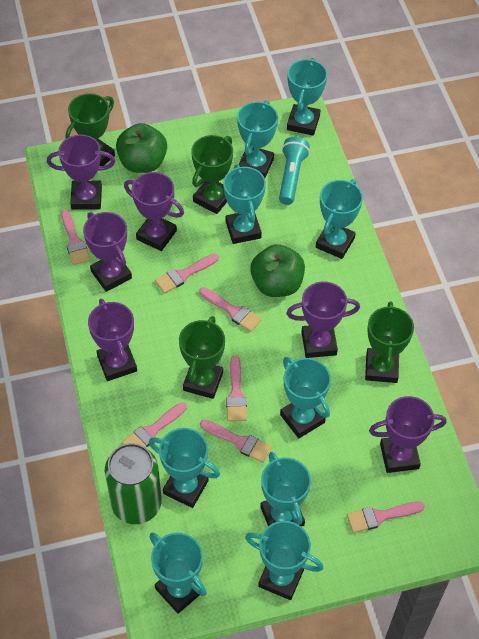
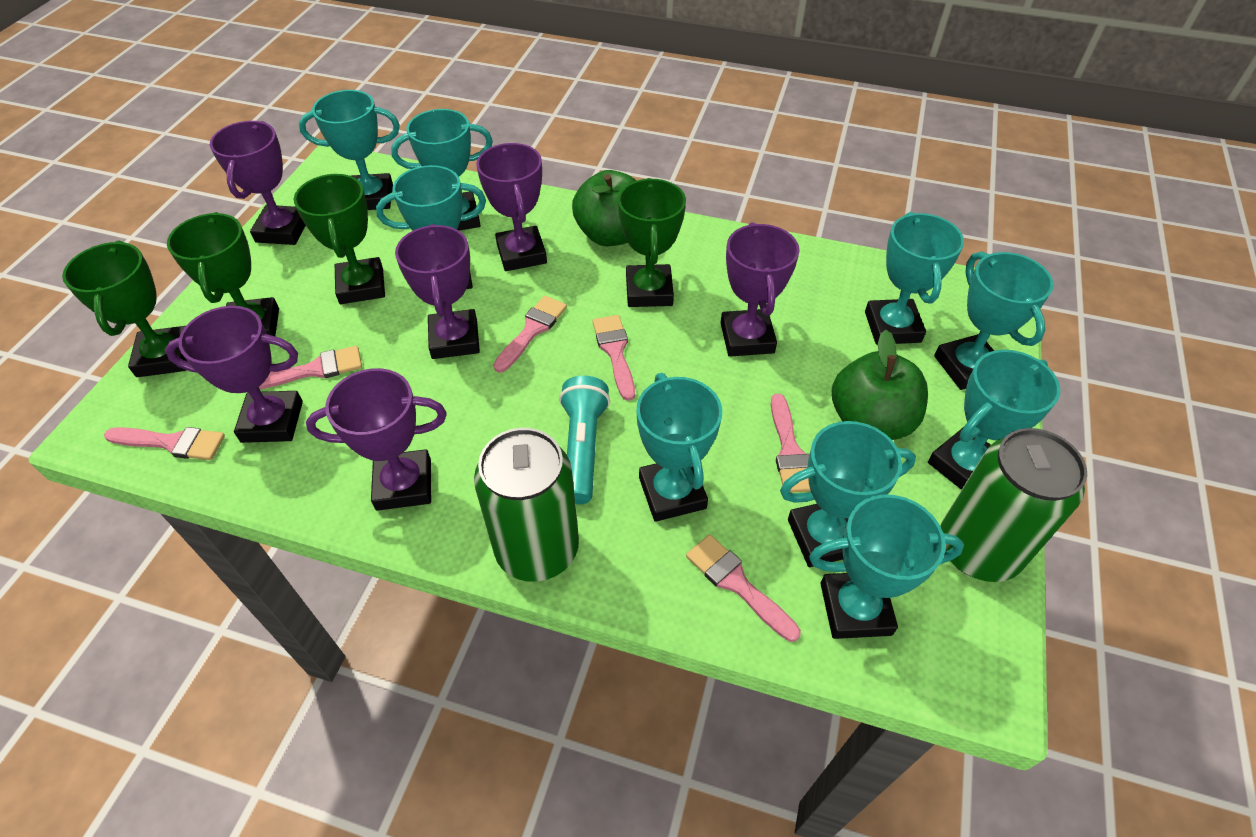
green can: 1 -> 2
pink brush: 7 -> 6

